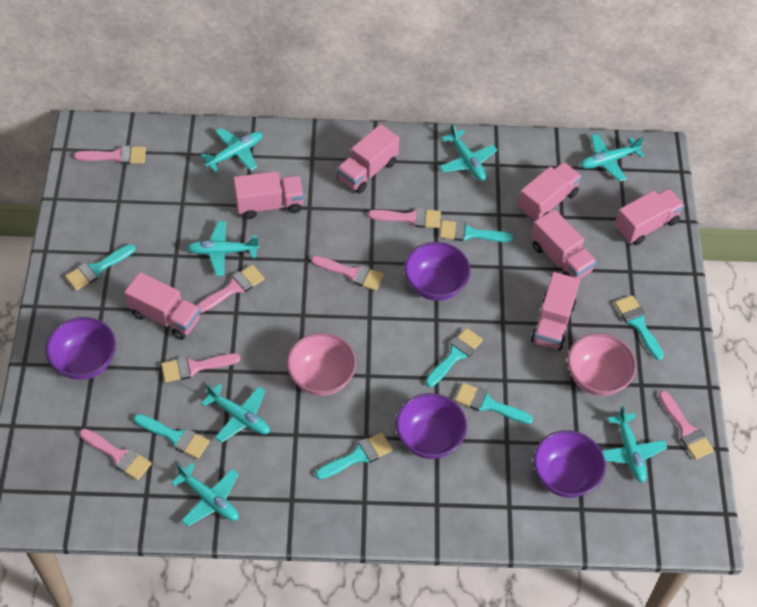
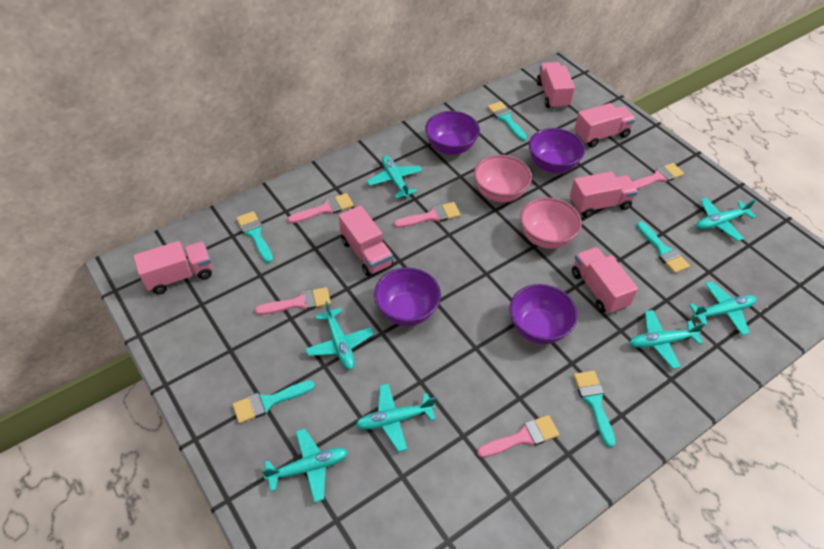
pink brush: 7 -> 5
pink truck: 7 -> 6
turquoise brush: 7 -> 5

